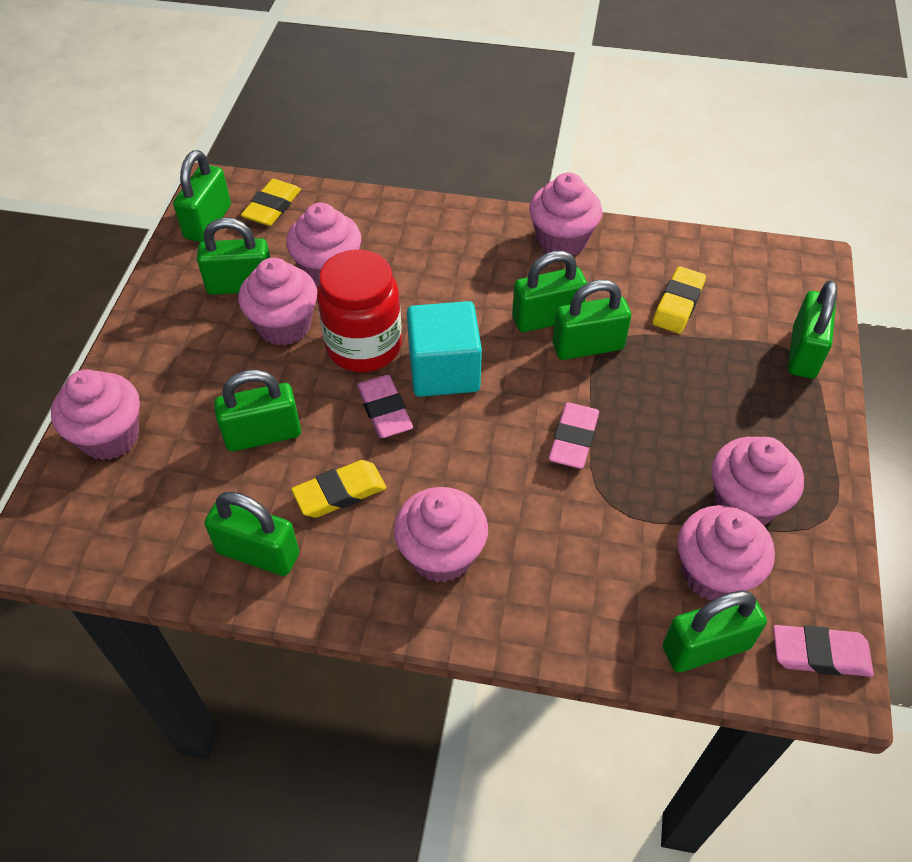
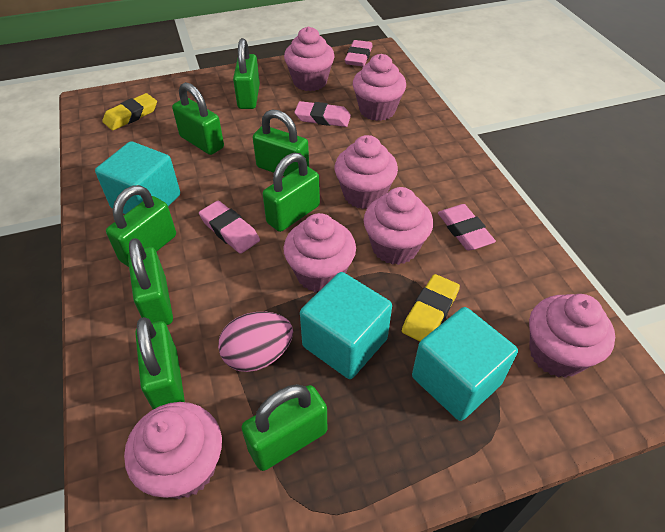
pink egg: 0 -> 1
pink eraser: 3 -> 4
red jar: 1 -> 0
turquoise cube: 1 -> 3
yellow eraser: 3 -> 2

